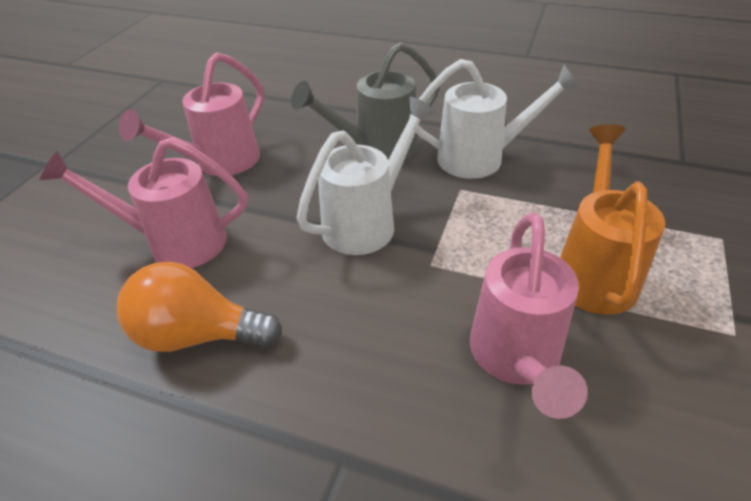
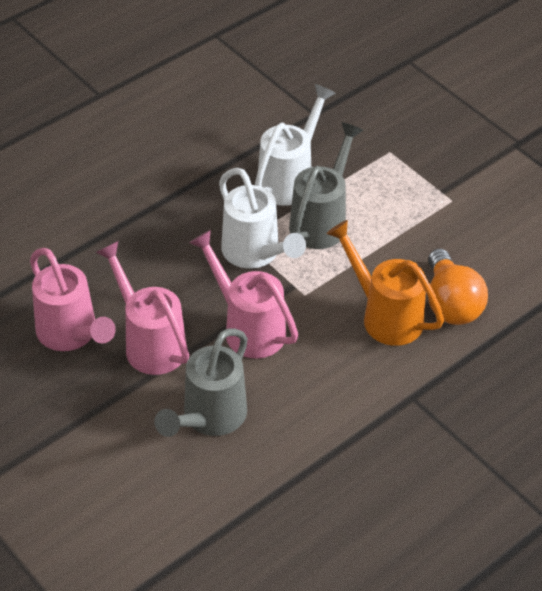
grey watering can: 1 -> 2

